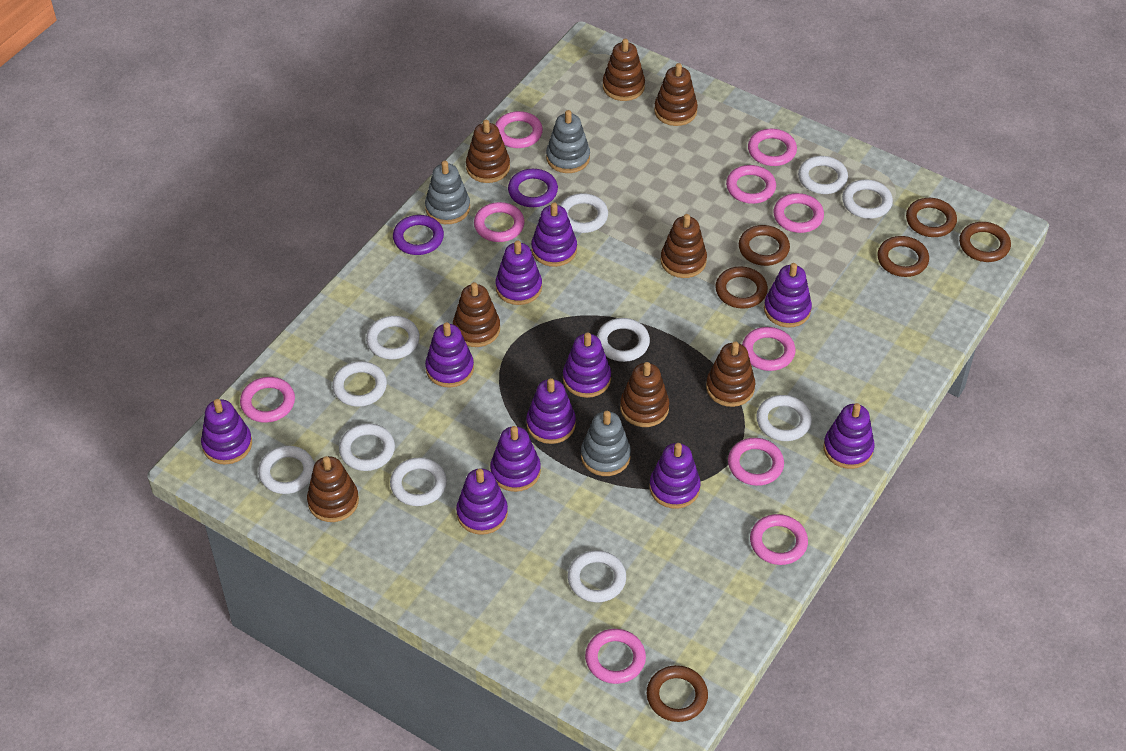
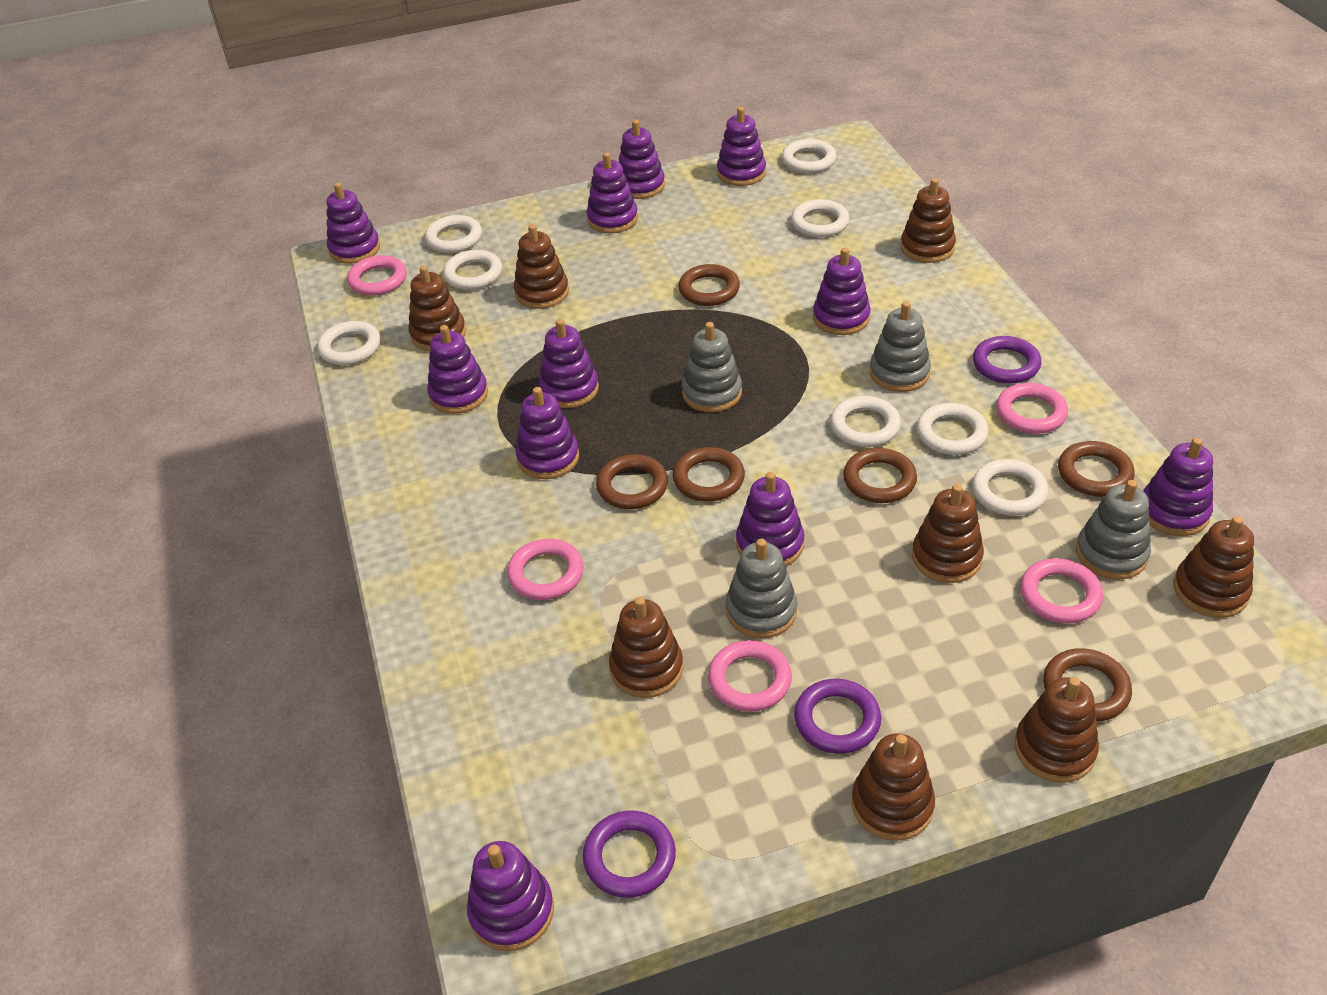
grey stacking toy: 3 -> 4
pink ring: 10 -> 5
purple ring: 2 -> 3
white ring: 11 -> 8

